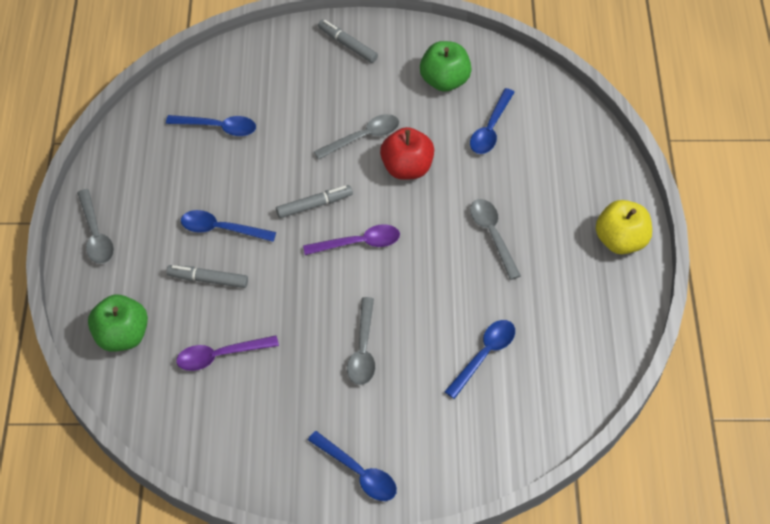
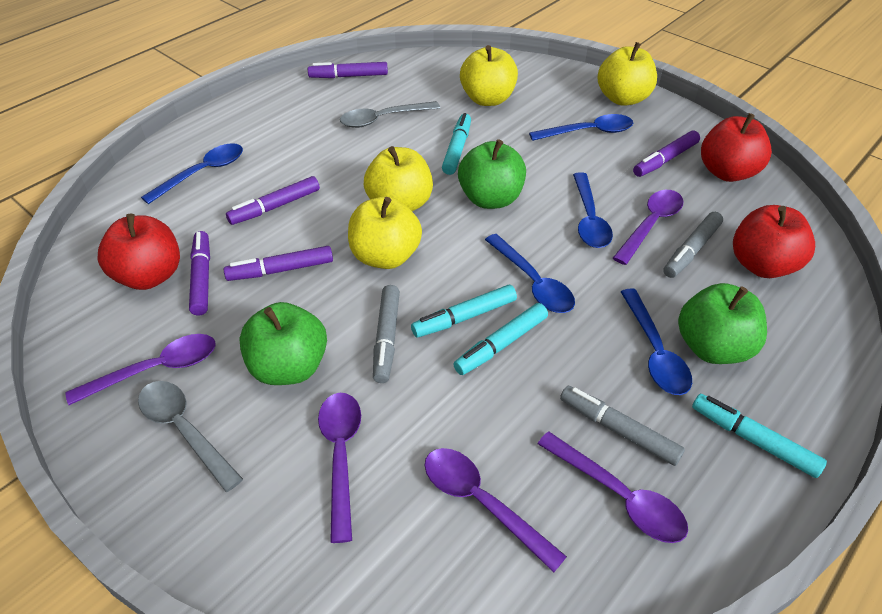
green apple: 2 -> 3
grey spoon: 4 -> 2
purple marker: 0 -> 5
purple spoon: 2 -> 5
red apple: 1 -> 3
turquoise marker: 0 -> 4
yellow apple: 1 -> 4

